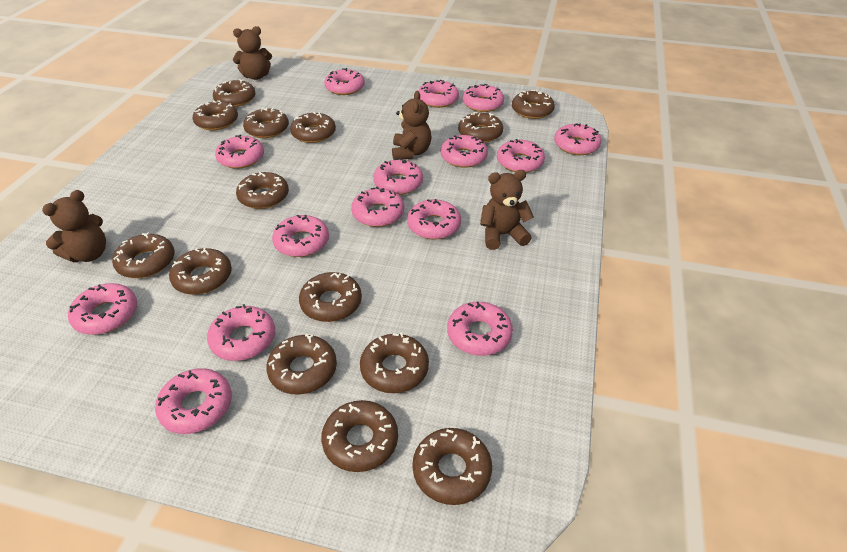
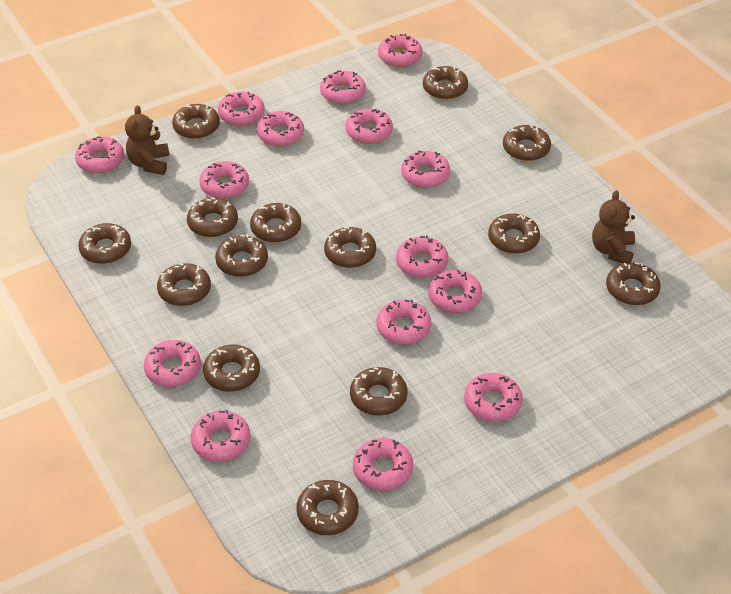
brown teddy bear: 4 -> 2

